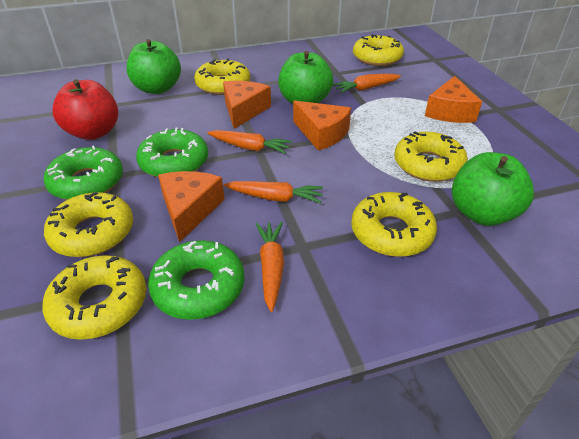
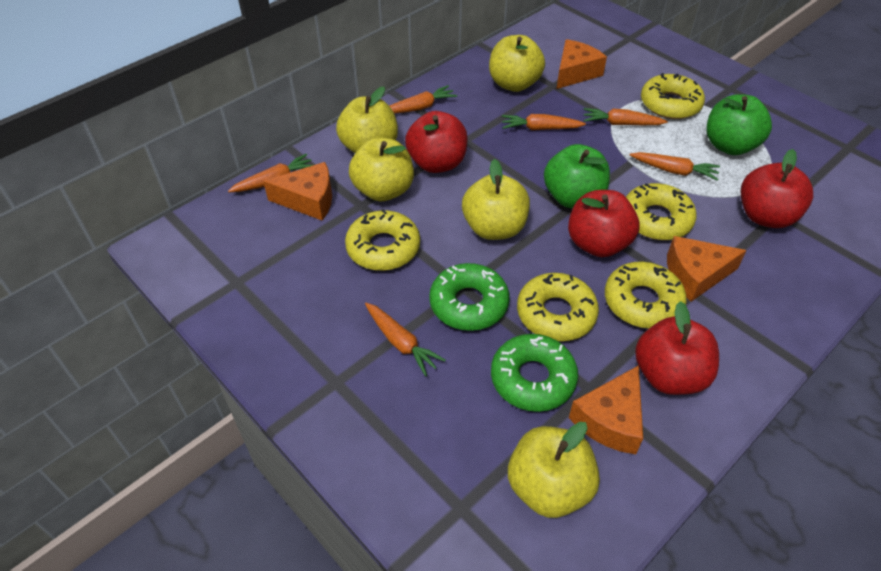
green apple: 3 -> 2
green donut: 3 -> 2
orange carrot: 4 -> 6
red apple: 1 -> 4
yellow apple: 0 -> 5
yellow donut: 6 -> 5

